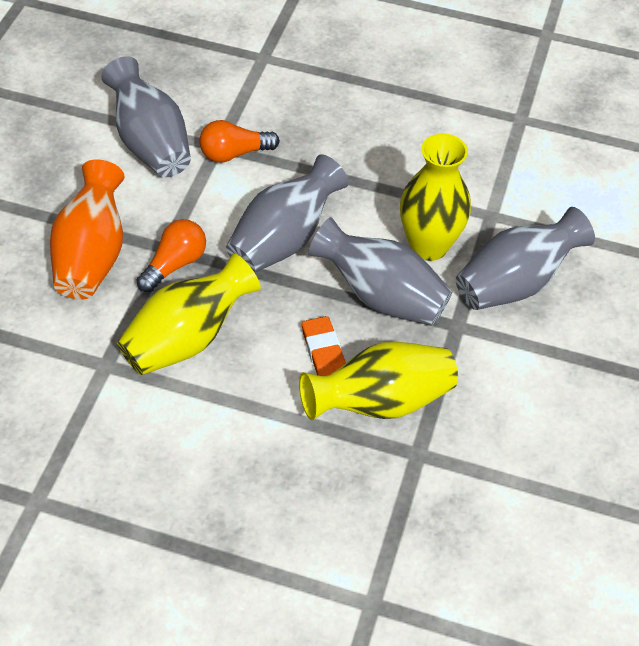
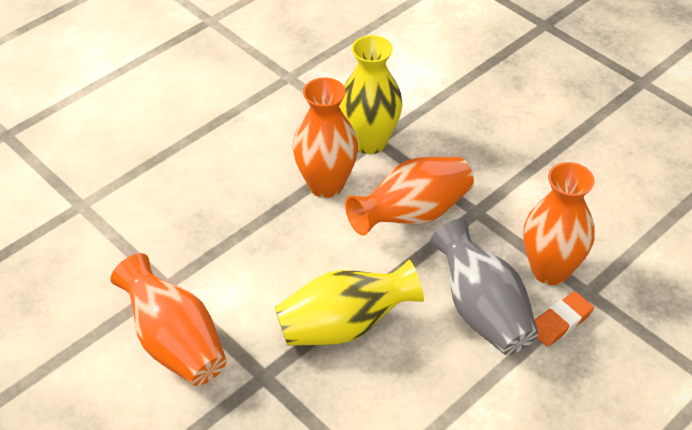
grey vase: 4 -> 1
orange light bulb: 2 -> 0
orange vase: 1 -> 4
yellow vase: 3 -> 2

